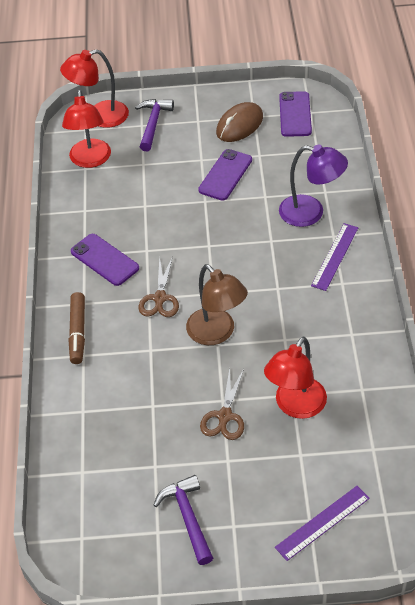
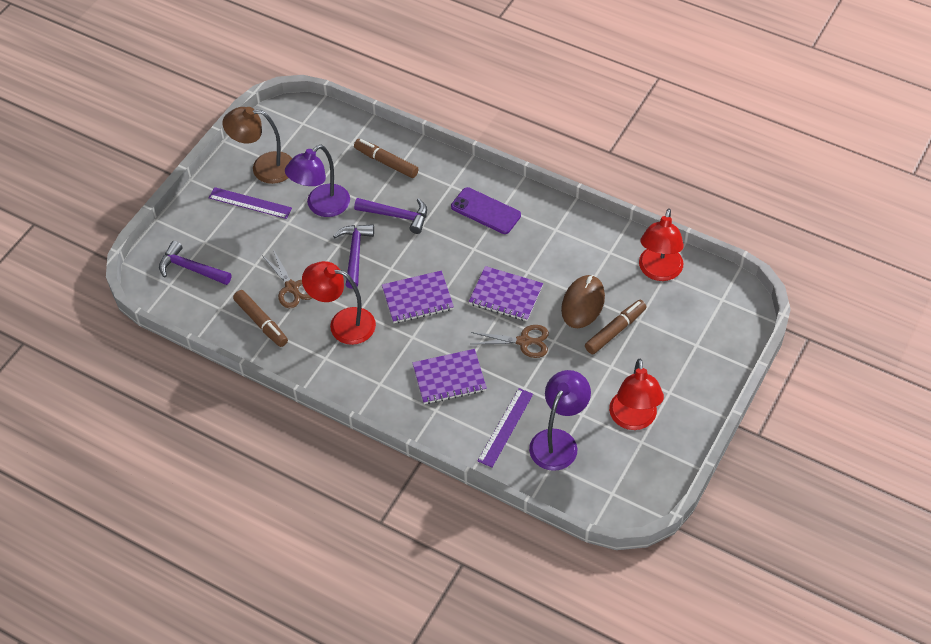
brown marker: 1 -> 3
purple hammer: 2 -> 3
purple lamp: 1 -> 2
purple notebook: 0 -> 3
purple phone: 3 -> 1

